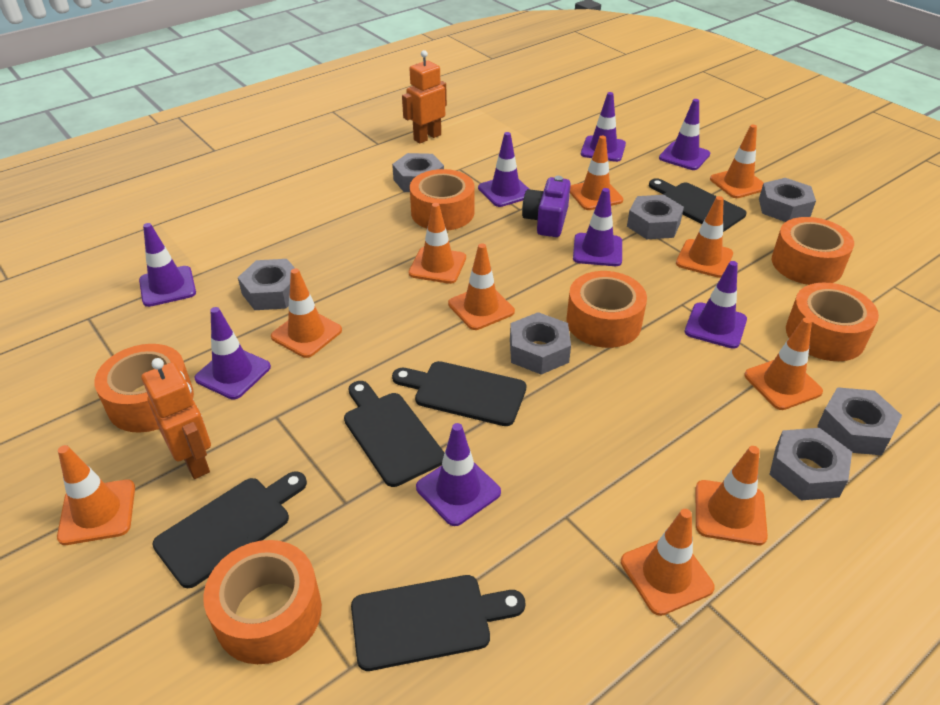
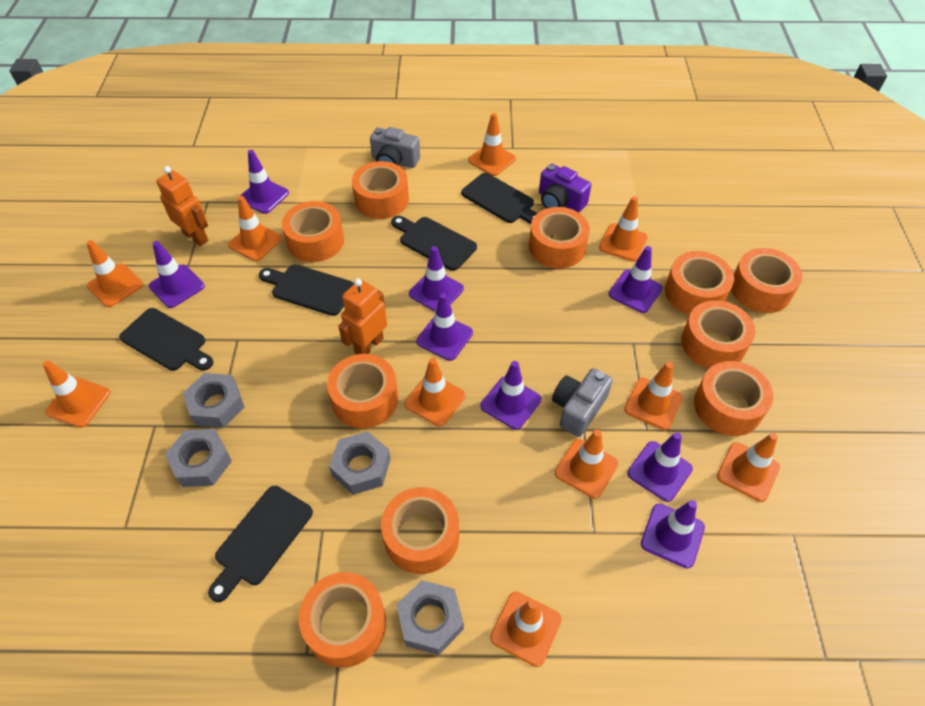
grey camera: 0 -> 2
grey nut: 7 -> 4
orange tape: 6 -> 10

